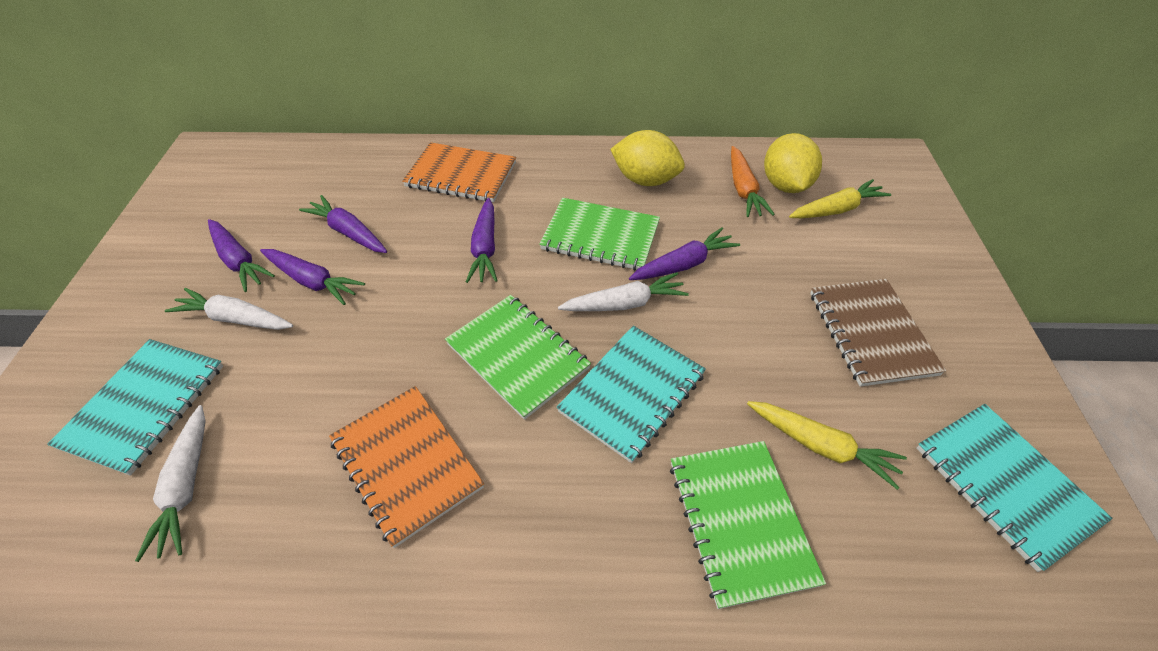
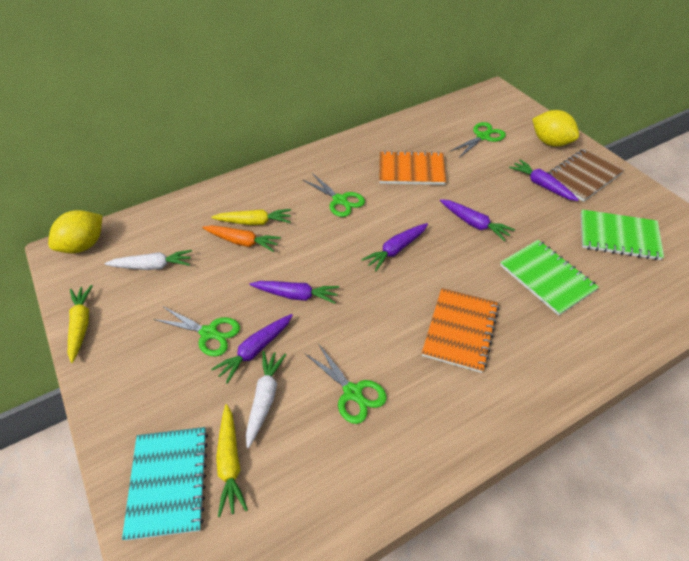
green notebook: 3 -> 2
green scissors: 0 -> 4
turquoise notebook: 3 -> 1
white carrot: 3 -> 2
yellow carrot: 2 -> 3

